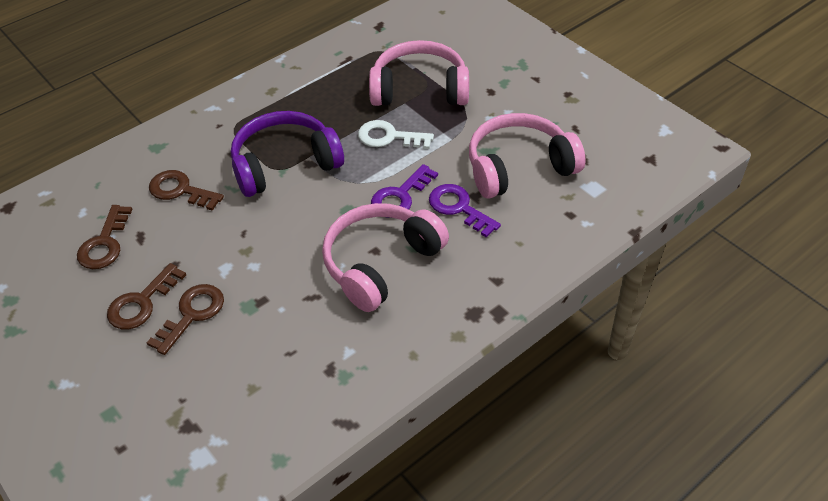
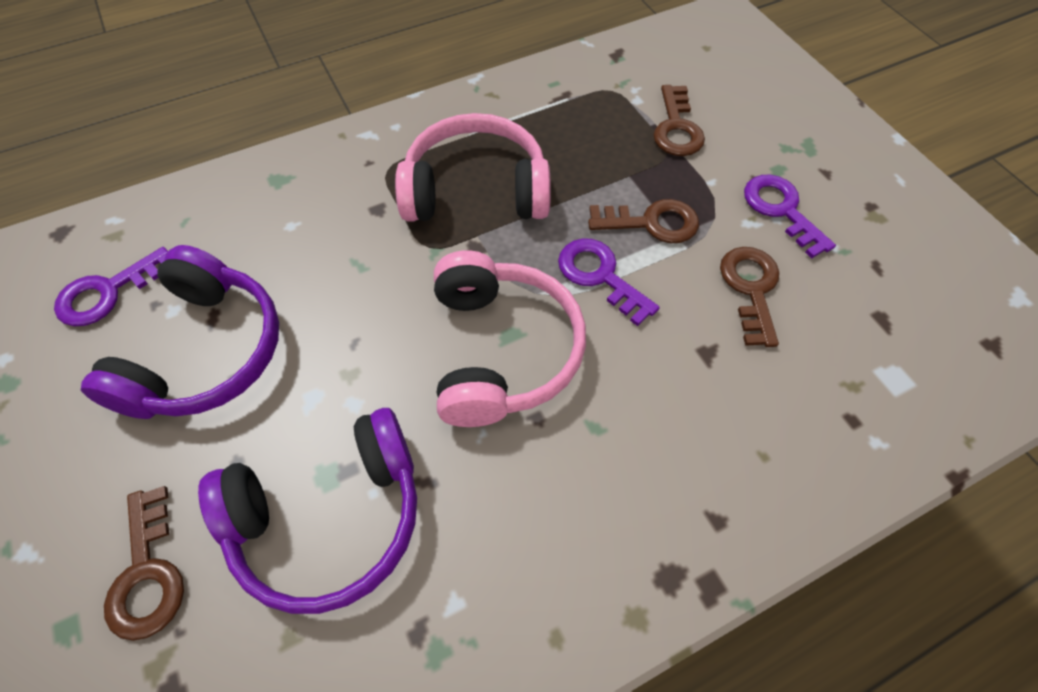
pink headphones: 3 -> 2
purple headphones: 1 -> 2
purple key: 2 -> 3
white key: 1 -> 0

